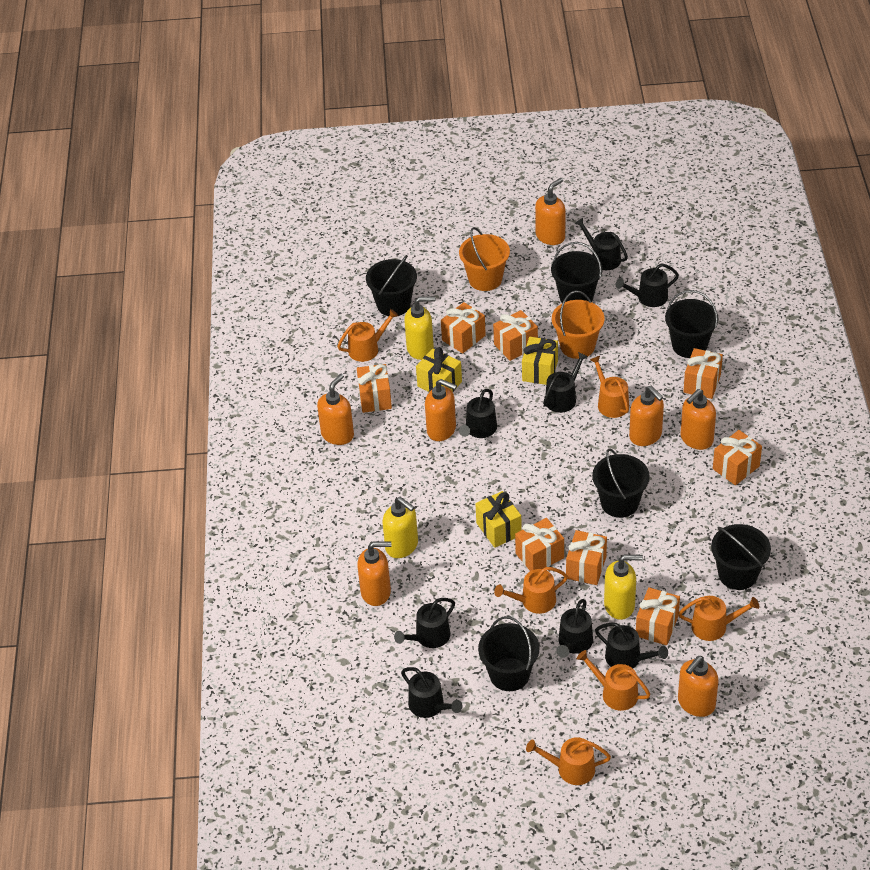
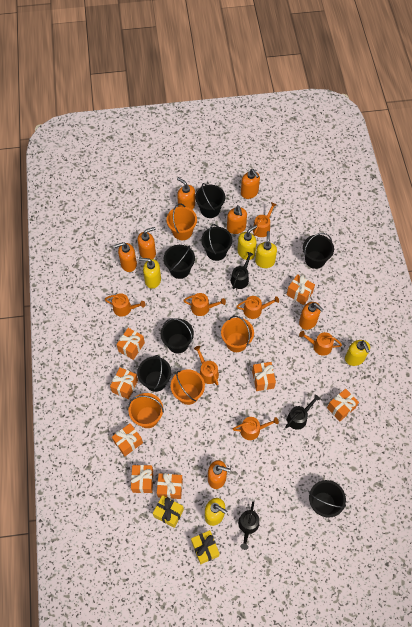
black bucket: 6 -> 7
black watering can: 8 -> 3
orange bucket: 2 -> 4
orange watering can: 6 -> 7
yellow gift: 3 -> 2
yellow soap dispenser: 3 -> 5

